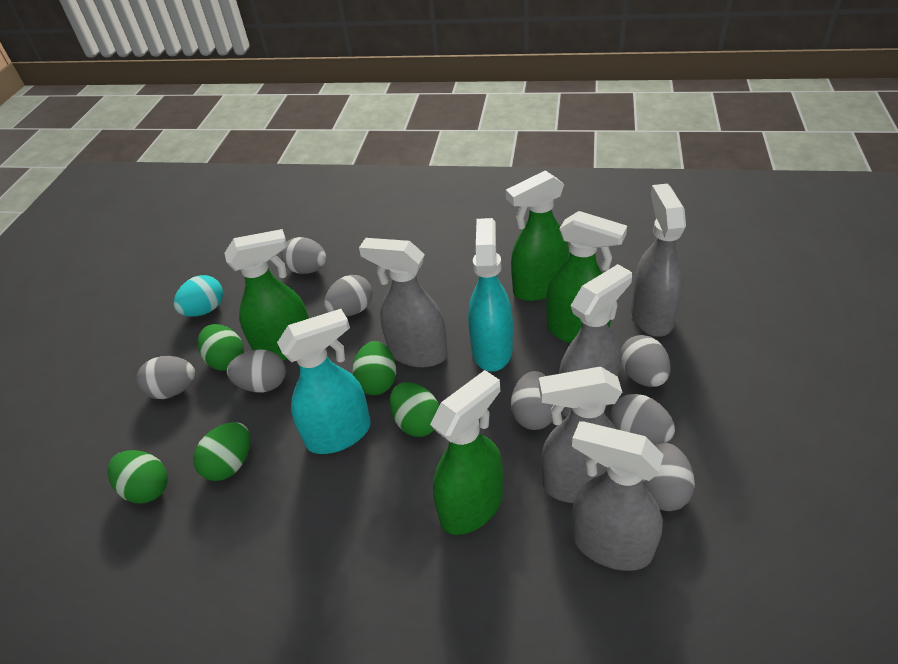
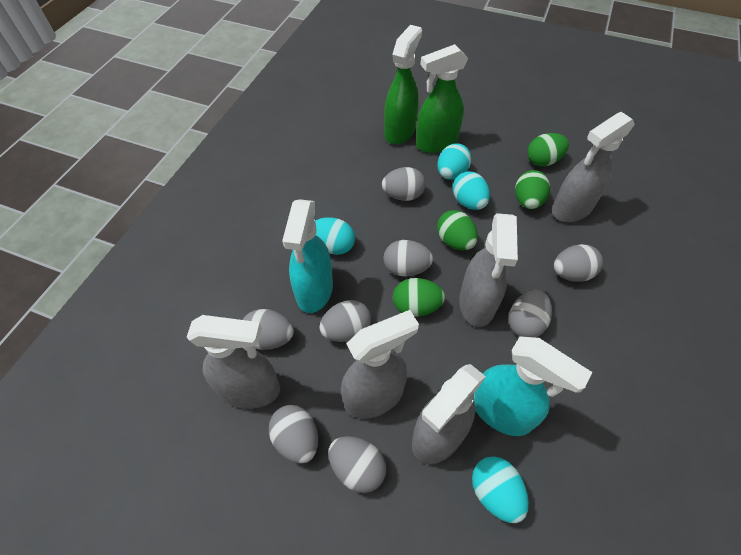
green egg: 5 -> 4
green spray bottle: 4 -> 2
turquoise egg: 1 -> 4

